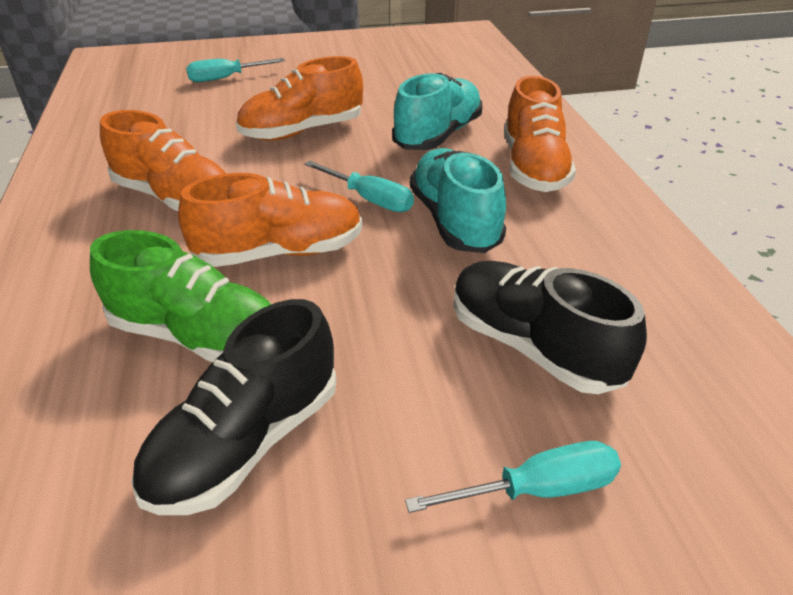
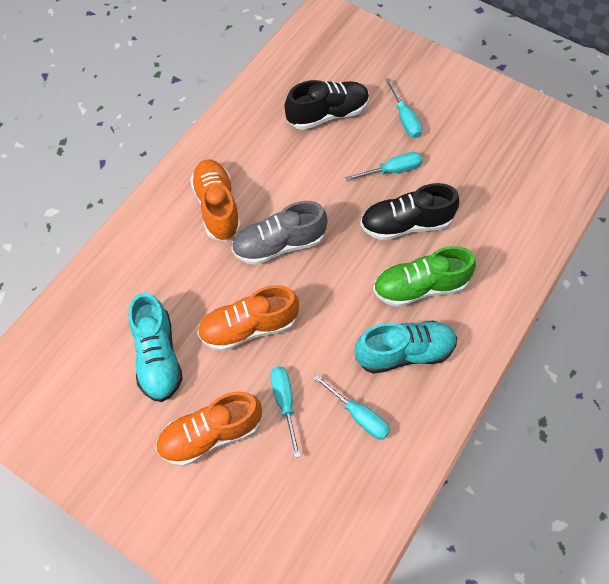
grey shoe: 0 -> 1
orange shoe: 4 -> 3
turquoise screwdriver: 3 -> 4

